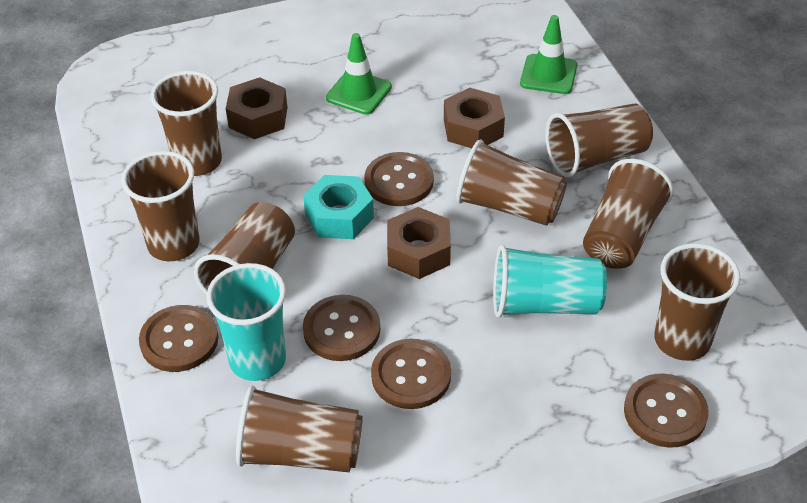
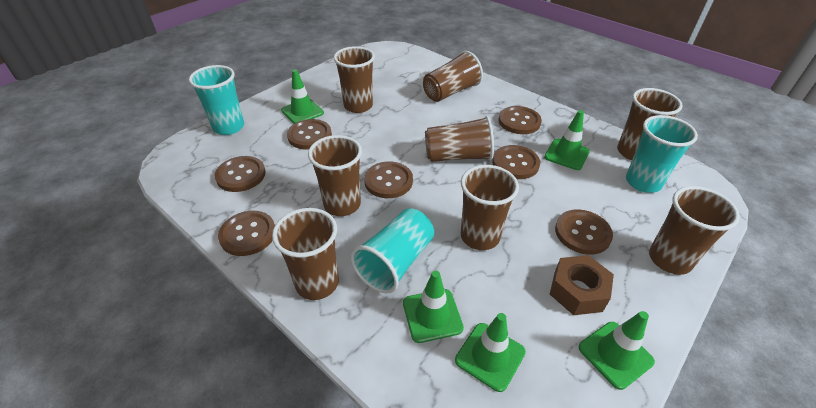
brown button: 5 -> 7
brown nut: 3 -> 1
green traffic cone: 2 -> 5
turquoise cup: 2 -> 3
turquoise nut: 1 -> 0

